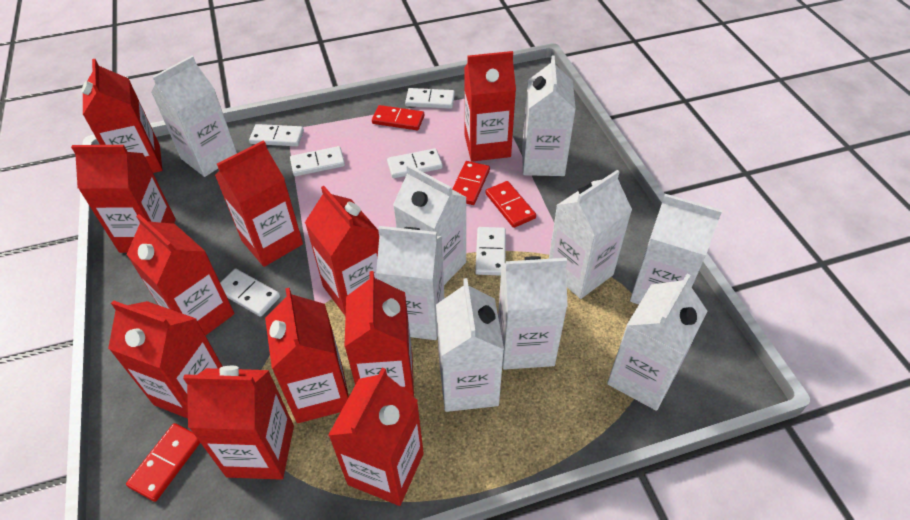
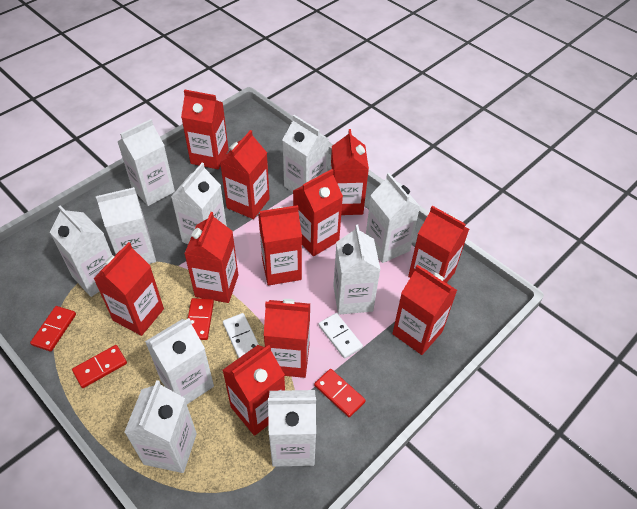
white carton: 9 -> 10
white domino: 6 -> 2

